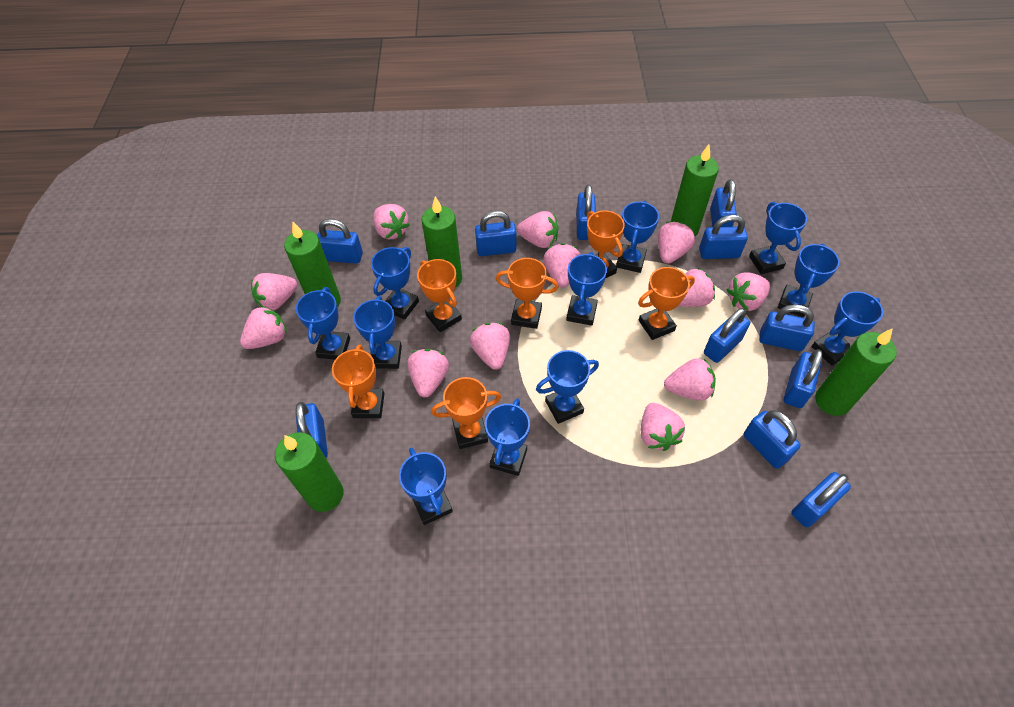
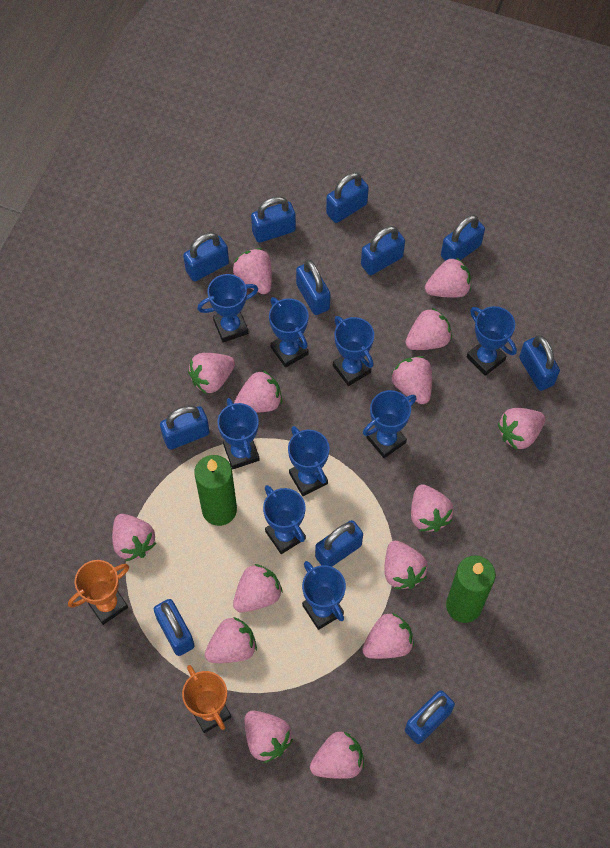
blue trophy: 11 -> 9
green candle: 5 -> 2
orange trophy: 6 -> 2
pink strawberry: 12 -> 15

